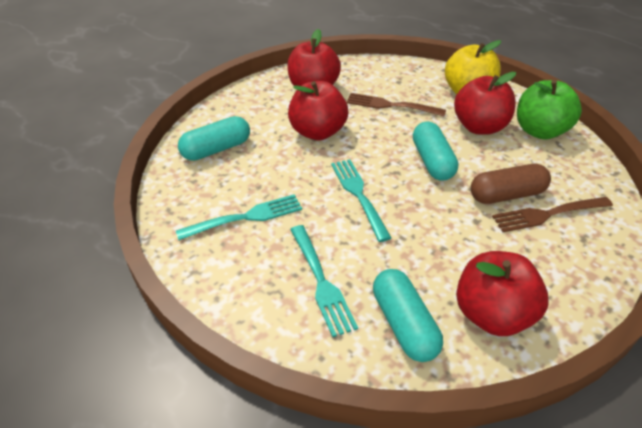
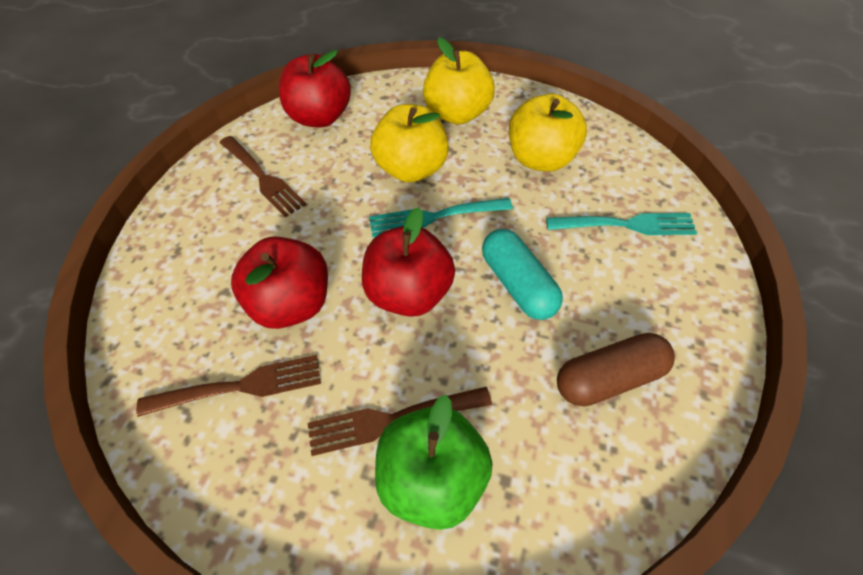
brown fork: 2 -> 3
red apple: 4 -> 3
turquoise capsule: 3 -> 1
turquoise fork: 3 -> 2
yellow apple: 1 -> 3

